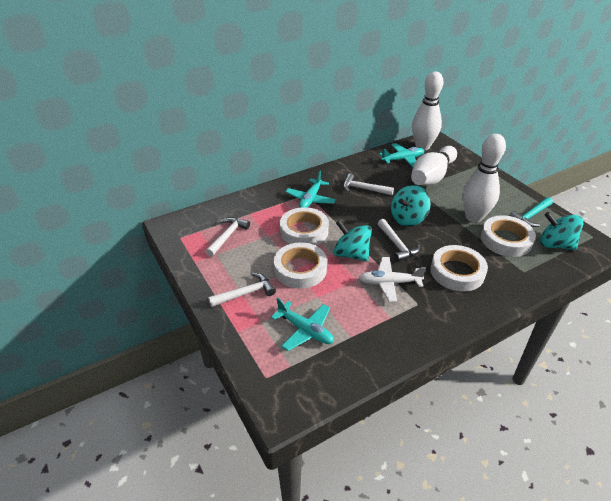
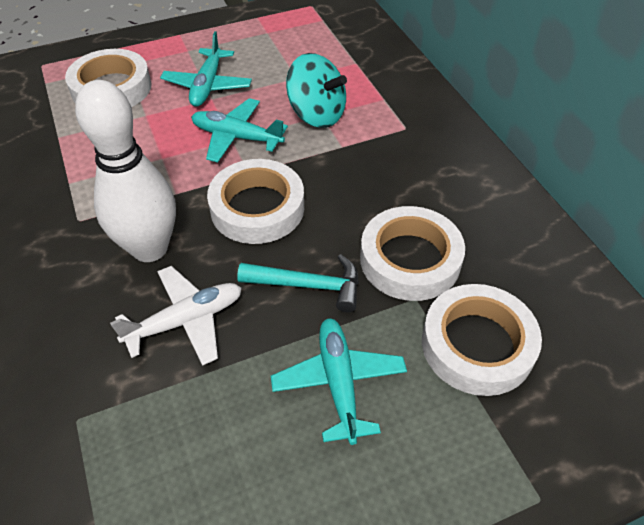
turquoise spinning top: 3 -> 1
white bowling pin: 3 -> 1
white hammer: 4 -> 0

